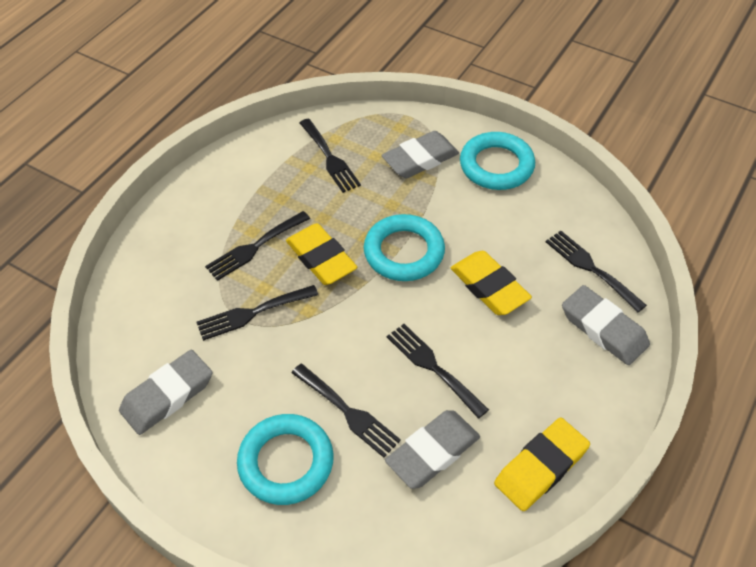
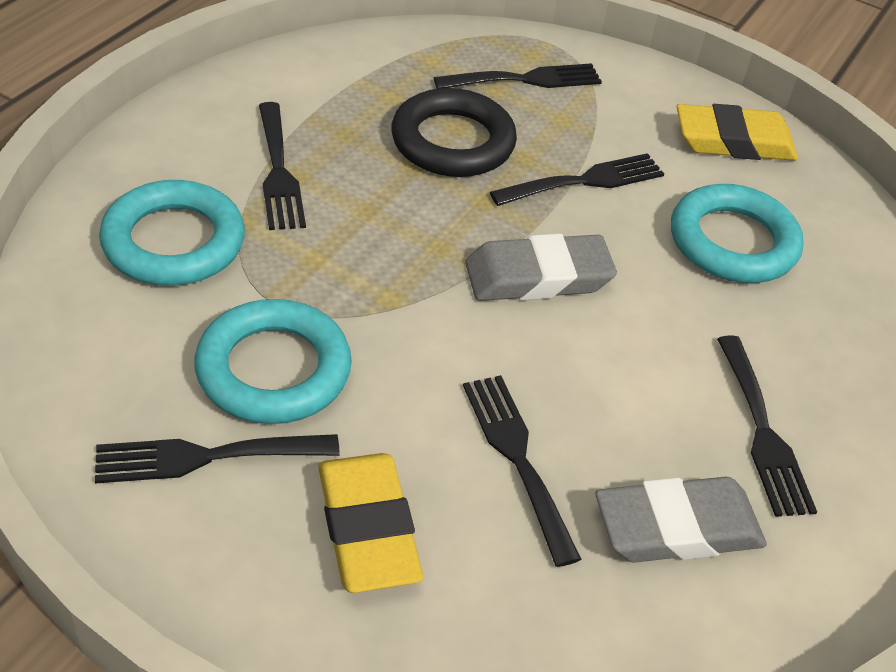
black ring: 0 -> 1
grey eraser: 4 -> 2
yellow eraser: 3 -> 2

